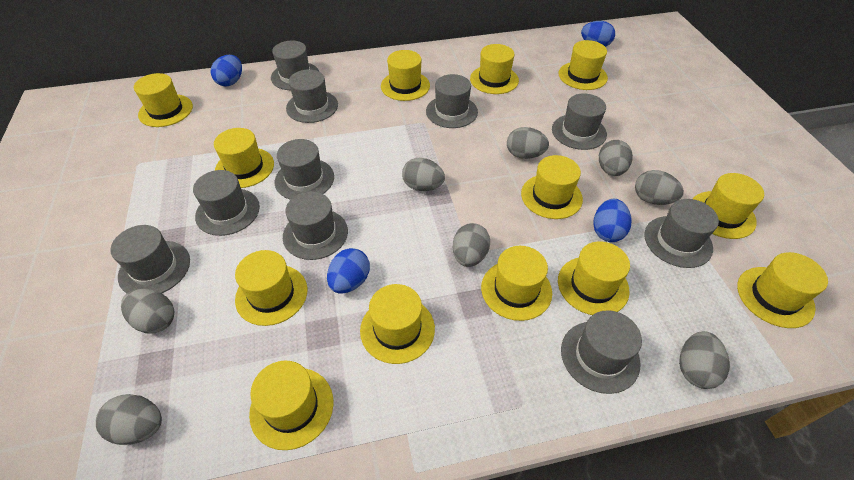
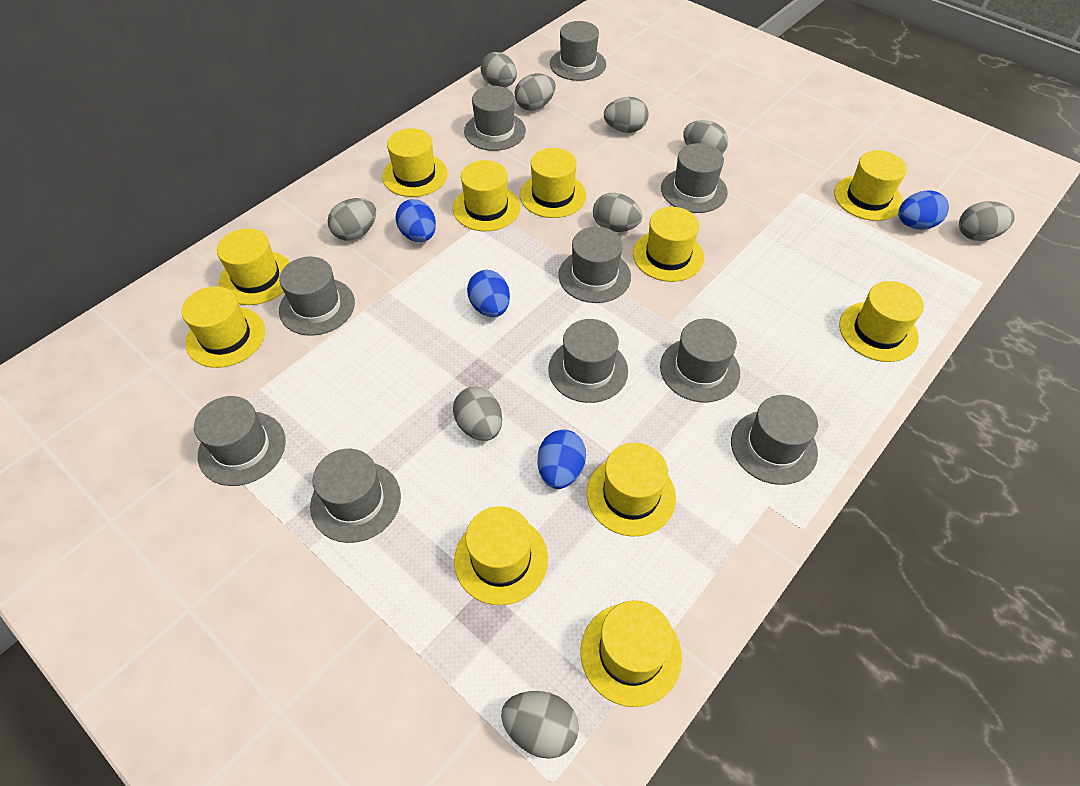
grey egg: 8 -> 9
yellow hat: 13 -> 11

